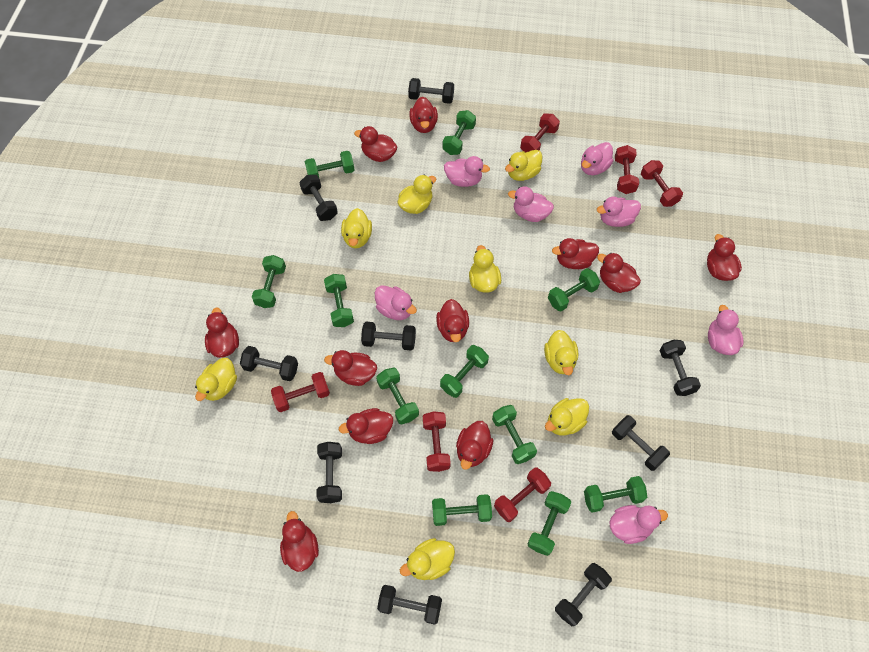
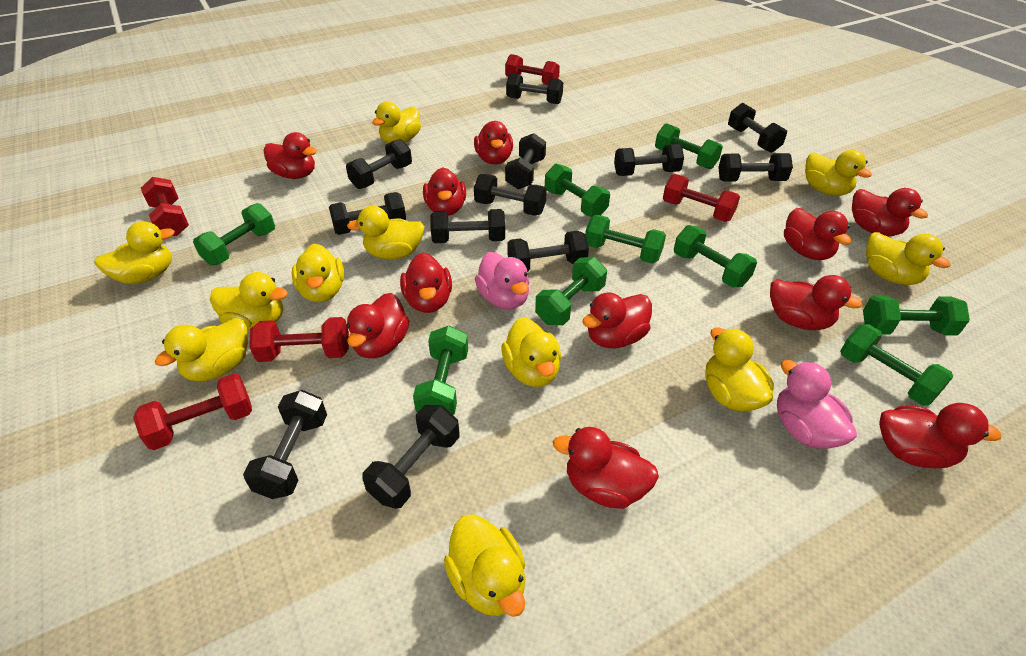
black dumbbell: 9 -> 12
green dumbbell: 11 -> 9
pink duck: 7 -> 2
red dumbbell: 6 -> 5
yellow duck: 8 -> 11

